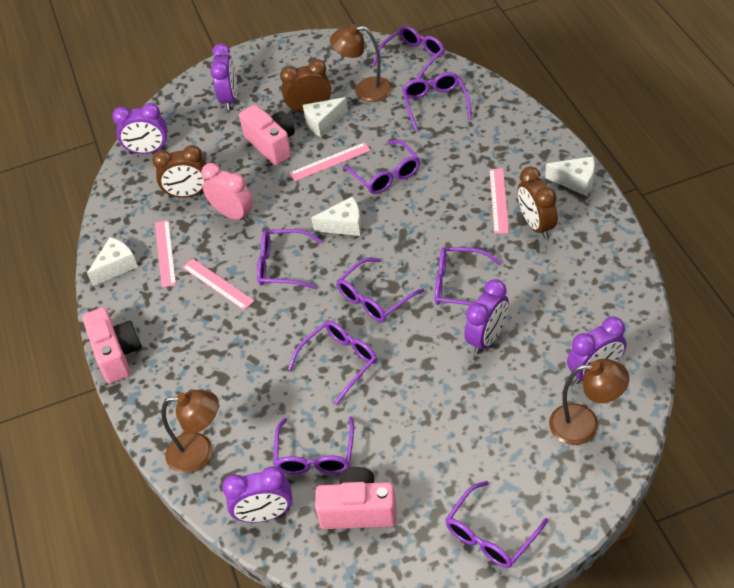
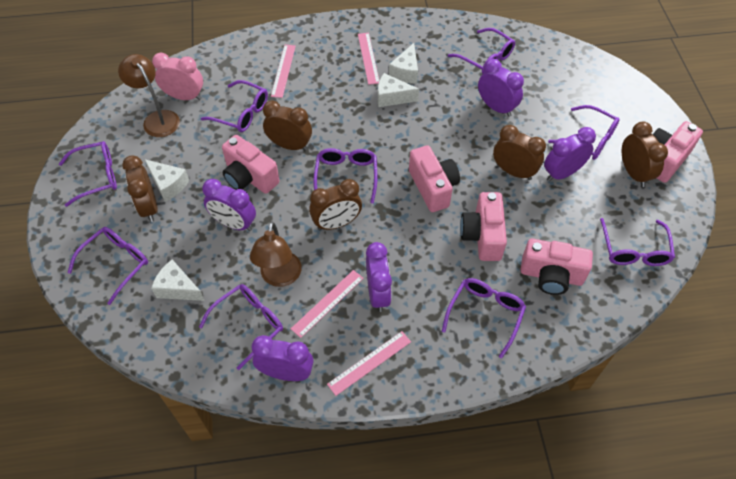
brown clock: 3 -> 5
brown lamp: 3 -> 2
pink camera: 3 -> 5

